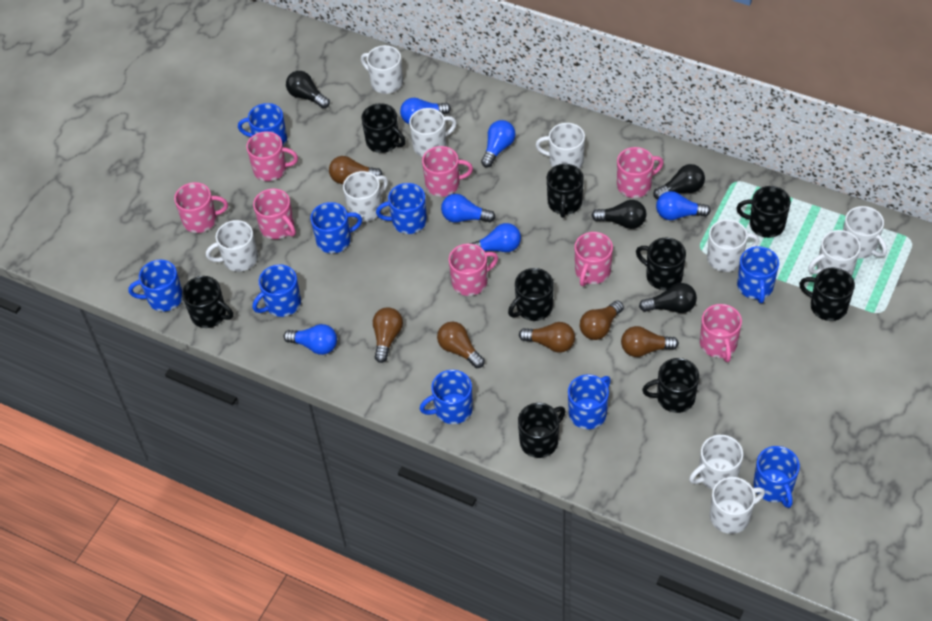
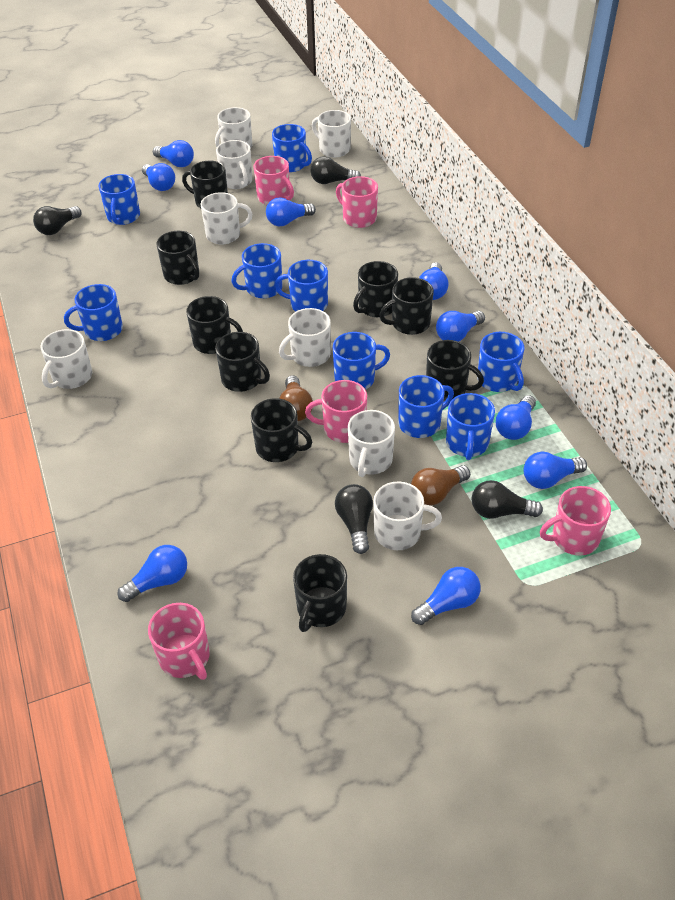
blue light bulb: 6 -> 9
brown light bulb: 6 -> 2
pink mug: 8 -> 5
white mug: 10 -> 8

